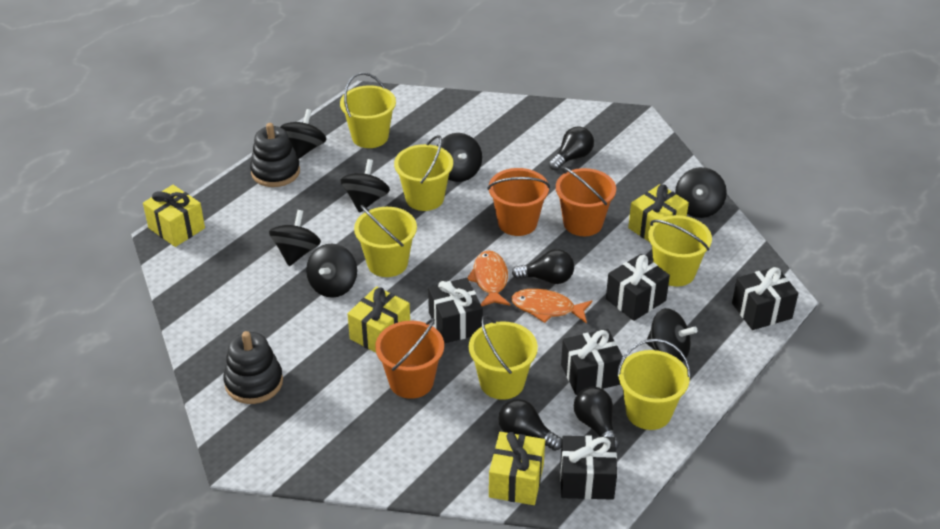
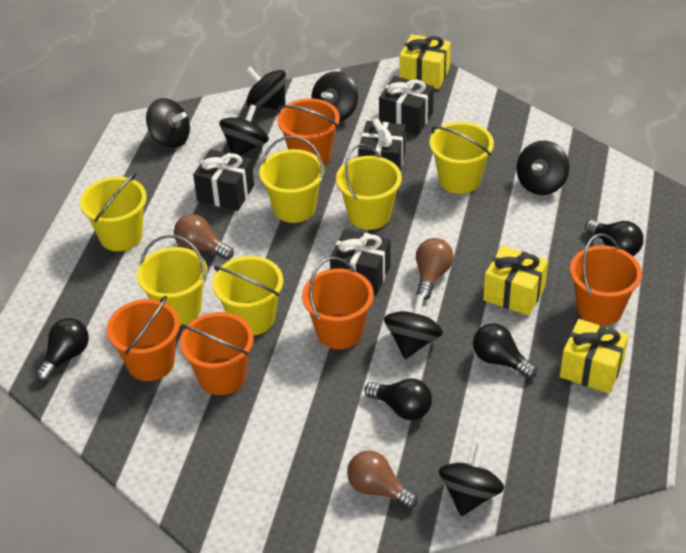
black gift: 5 -> 4
black stacking toy: 2 -> 0
brown light bulb: 0 -> 3
orange bucket: 3 -> 5
orange fish: 2 -> 0
yellow gift: 4 -> 3

